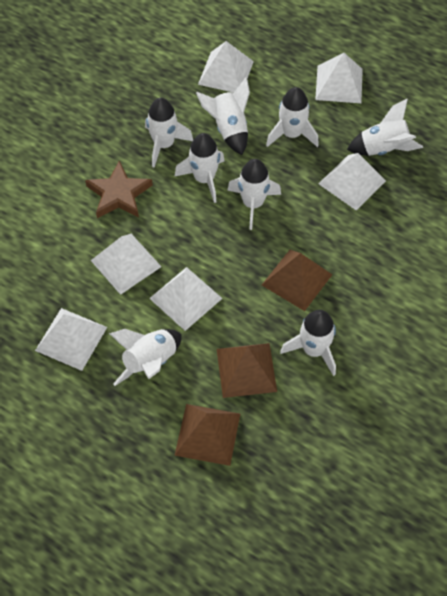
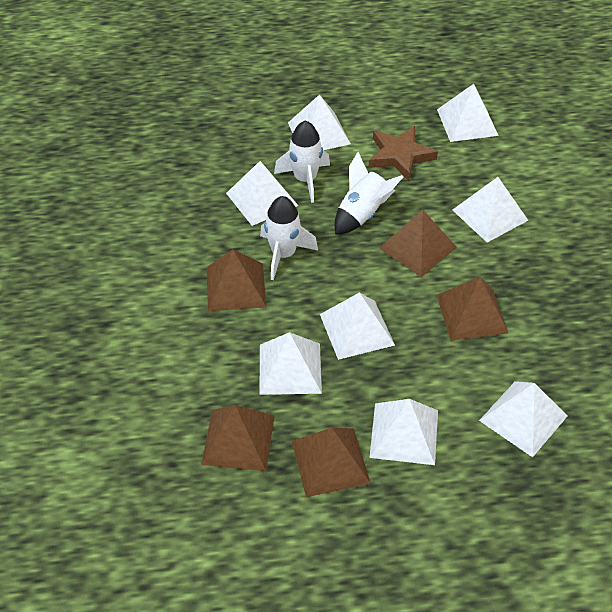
brown pyramid: 3 -> 5
white pyramid: 6 -> 8
white rocket: 8 -> 3

